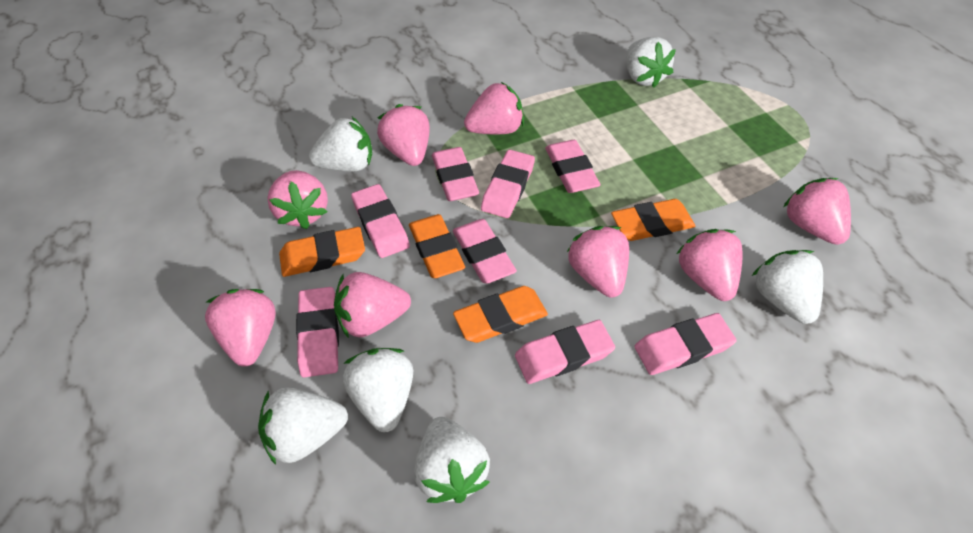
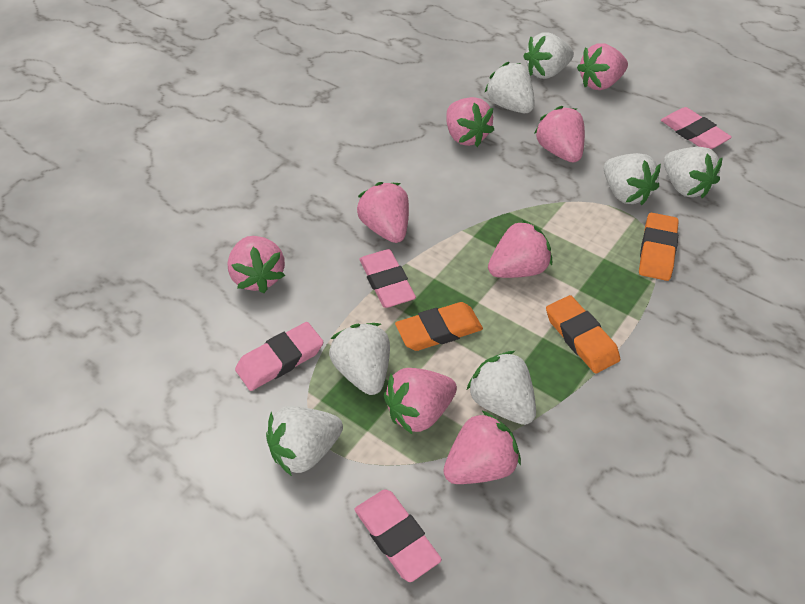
orange eraser: 4 -> 3
pink eraser: 8 -> 4
white strawberry: 6 -> 7

